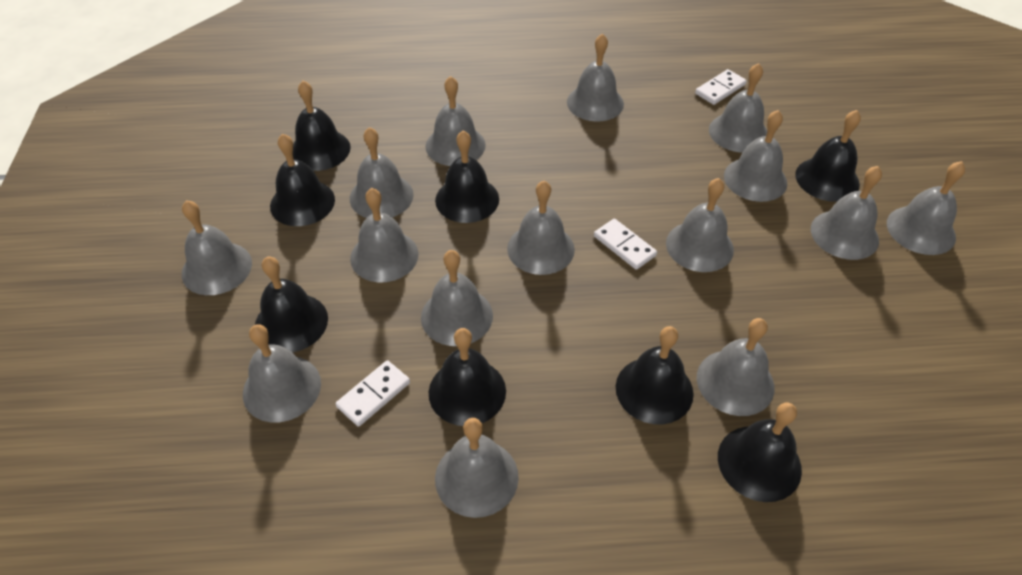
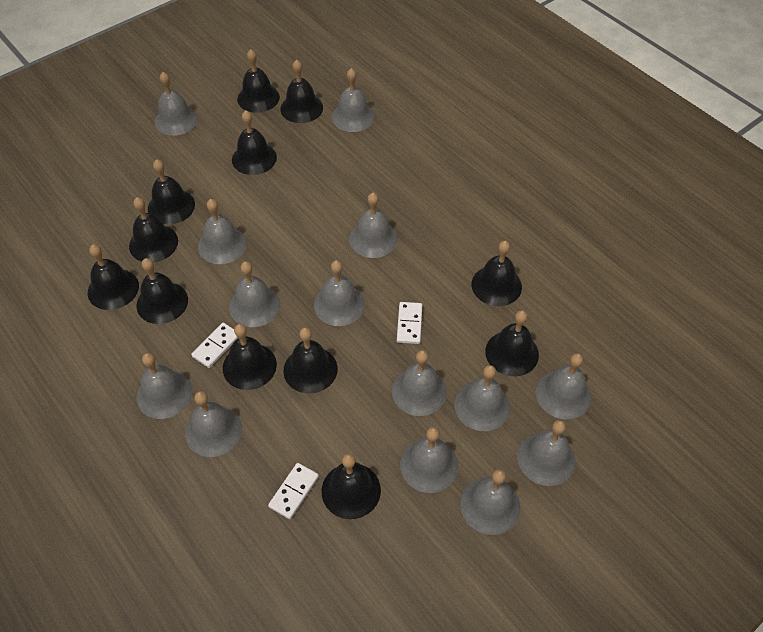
black bell: 8 -> 12
grey bell: 15 -> 14

